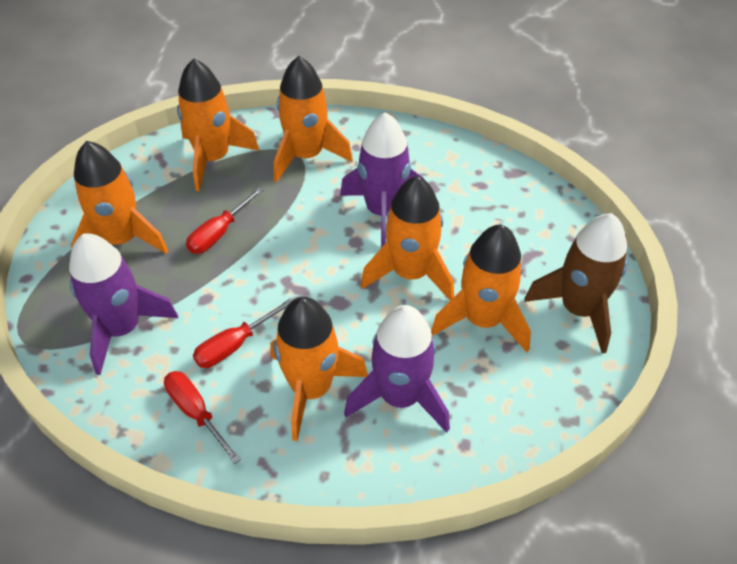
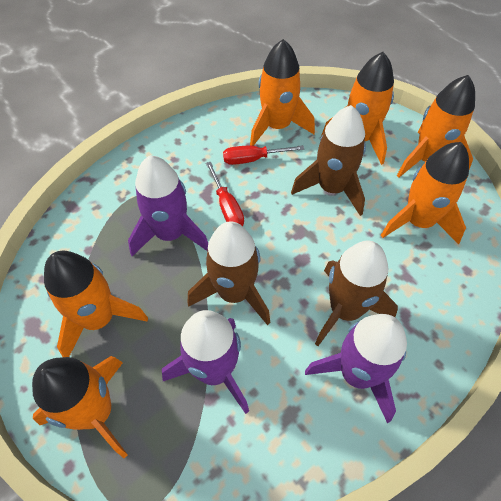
brown rocket: 1 -> 3
red screwdriver: 3 -> 2

